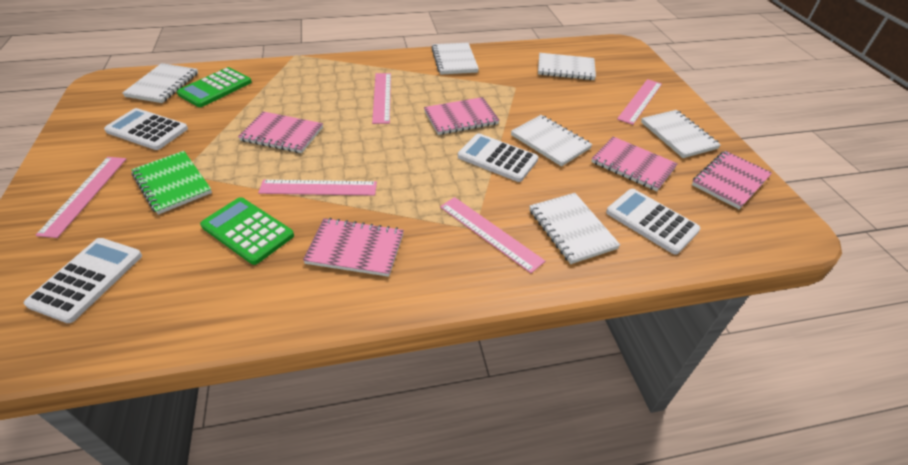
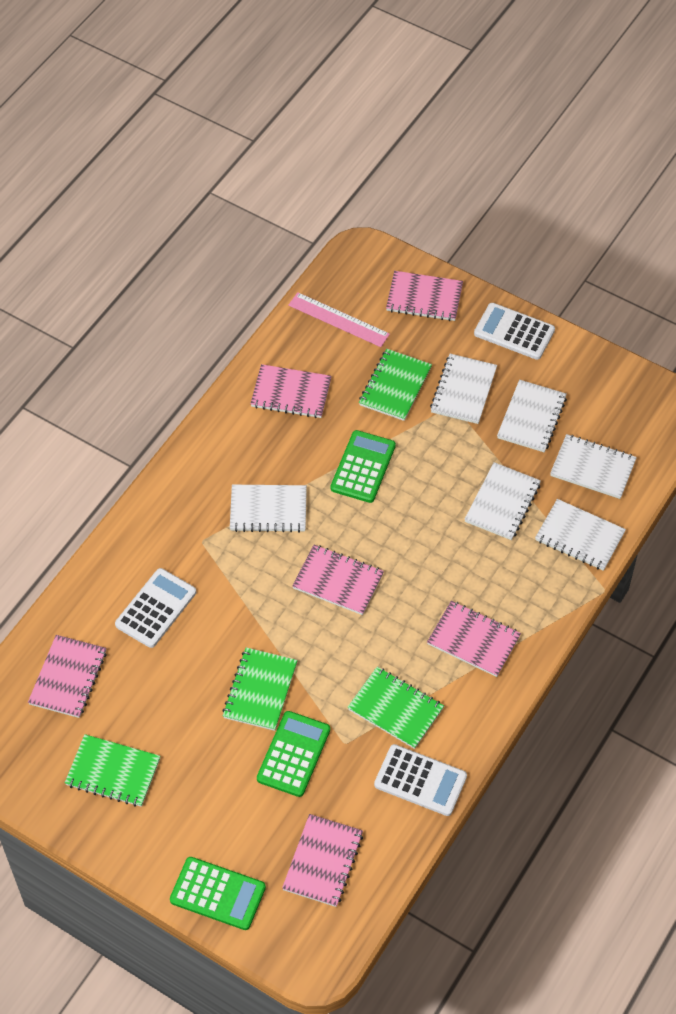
green calculator: 2 -> 3
green notebook: 1 -> 4
pink notebook: 5 -> 6
pink ruler: 5 -> 1
white calculator: 4 -> 3

